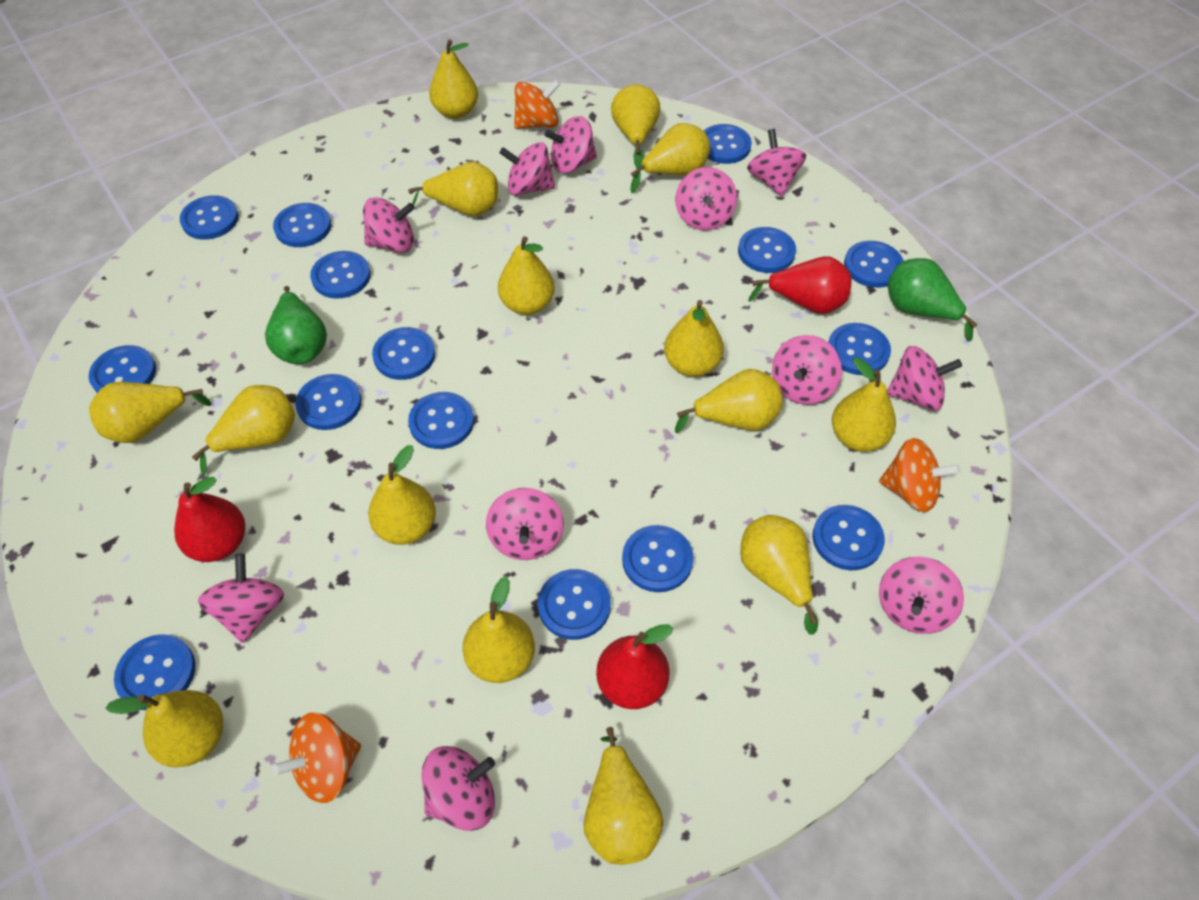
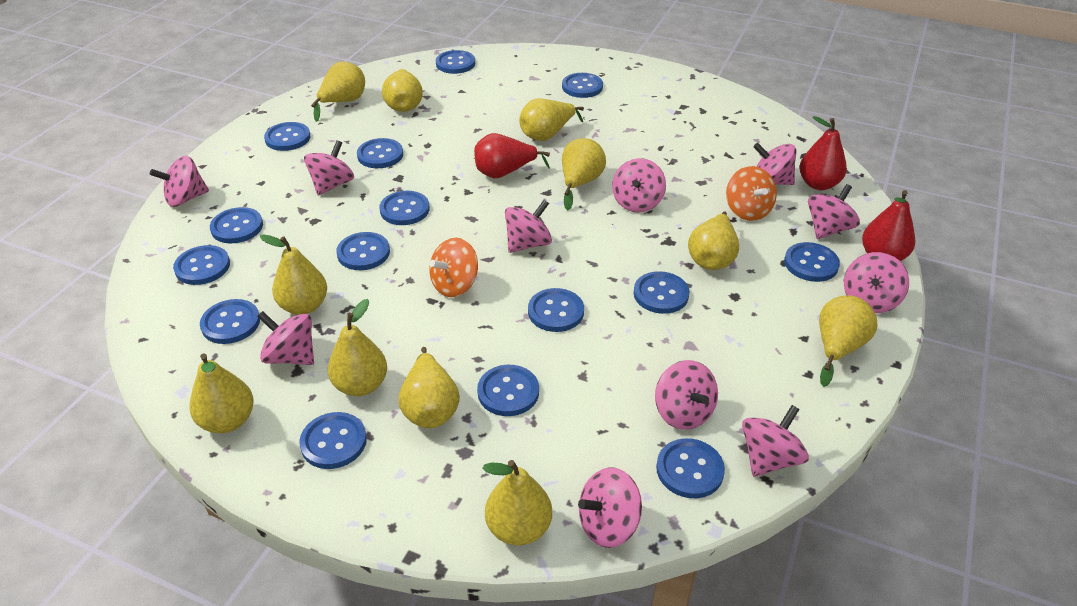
green pear: 2 -> 0
orange spinning top: 3 -> 2
yellow pear: 15 -> 11

